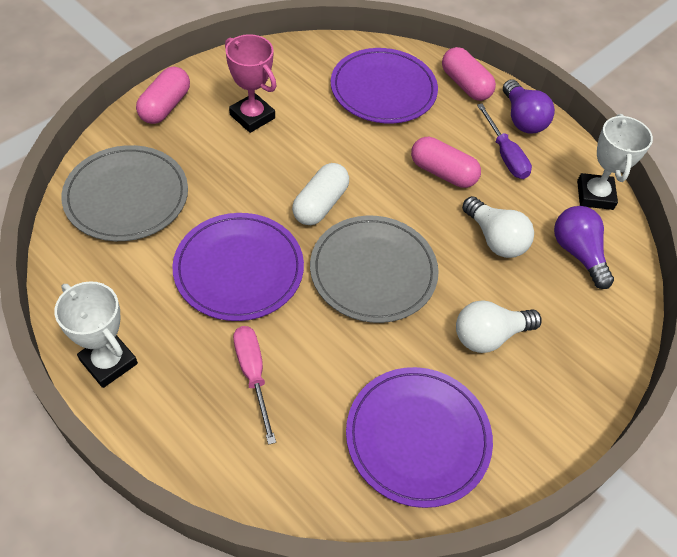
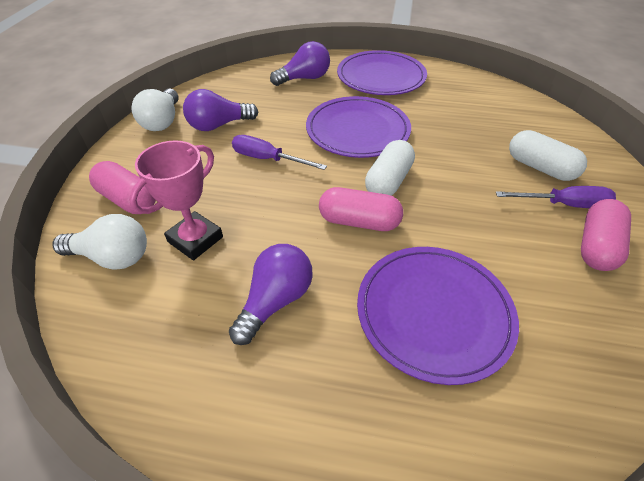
grey plate: 2 -> 0
pink screwdriver: 1 -> 0
purple light bulb: 2 -> 3
purple screwdriver: 1 -> 2
white capsule: 1 -> 2
white trophy: 2 -> 0

